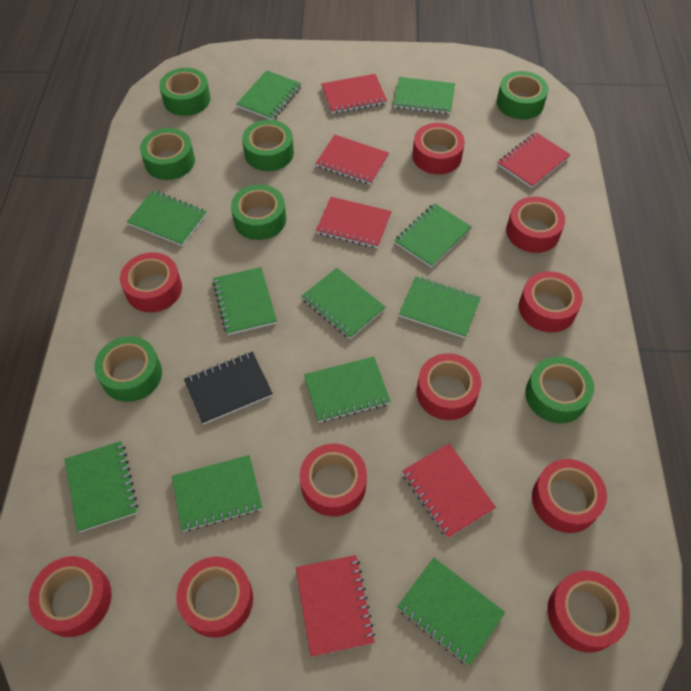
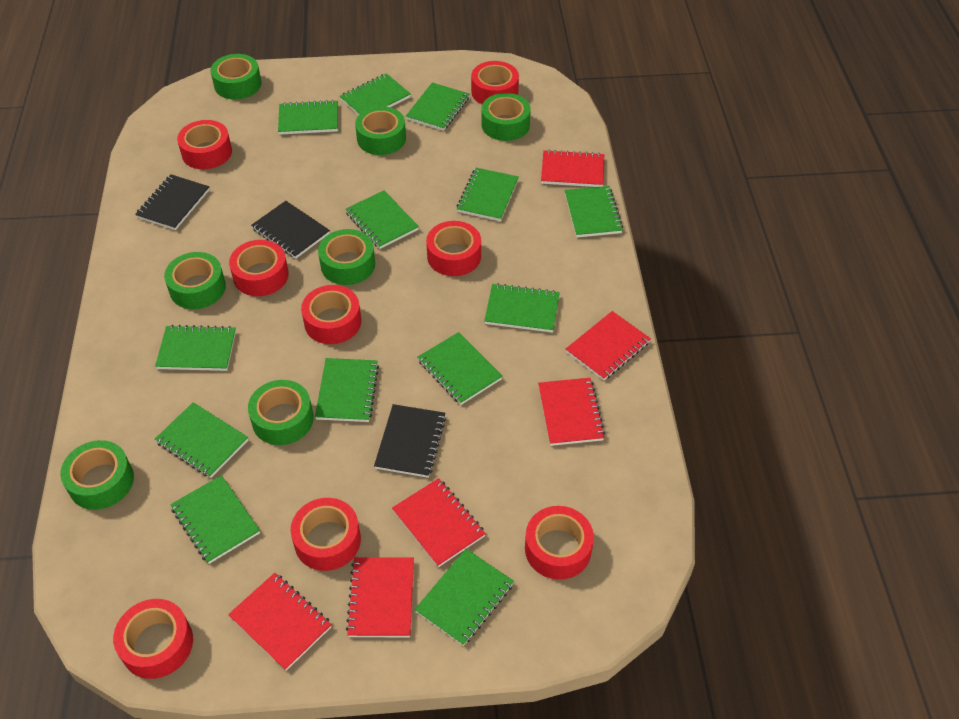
black notebook: 1 -> 3
green notebook: 11 -> 13
red tape: 10 -> 8

